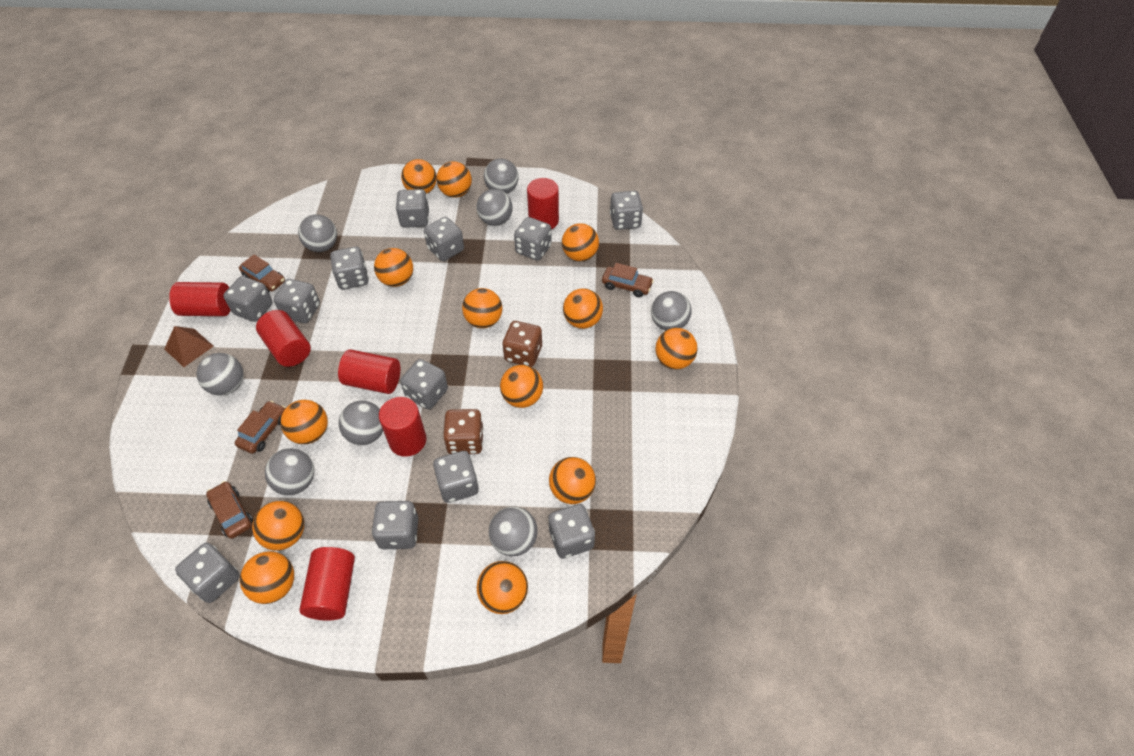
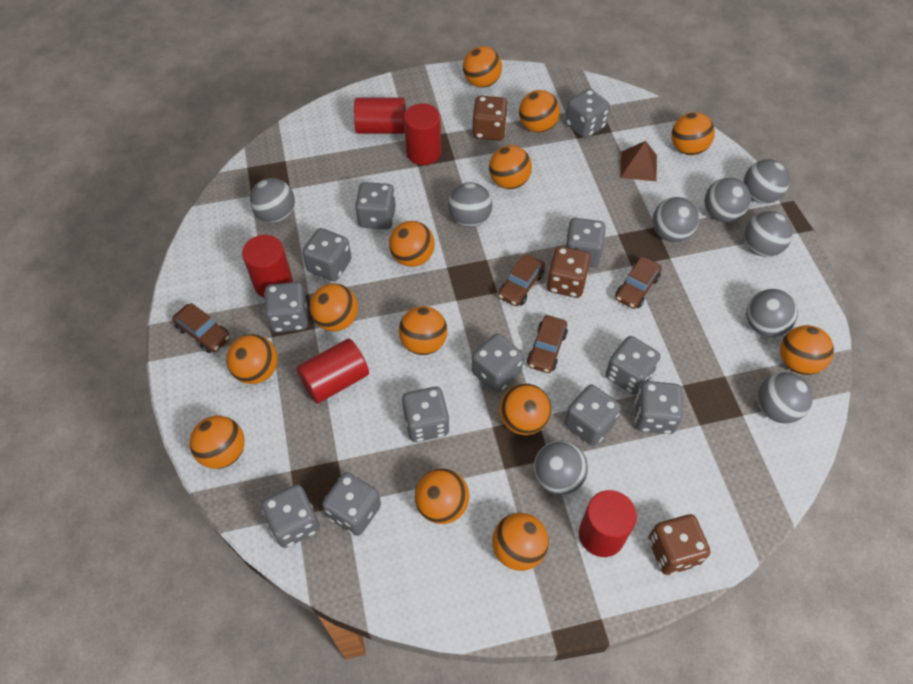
brown dice: 2 -> 3
grey ball: 8 -> 9
red cylinder: 6 -> 5

